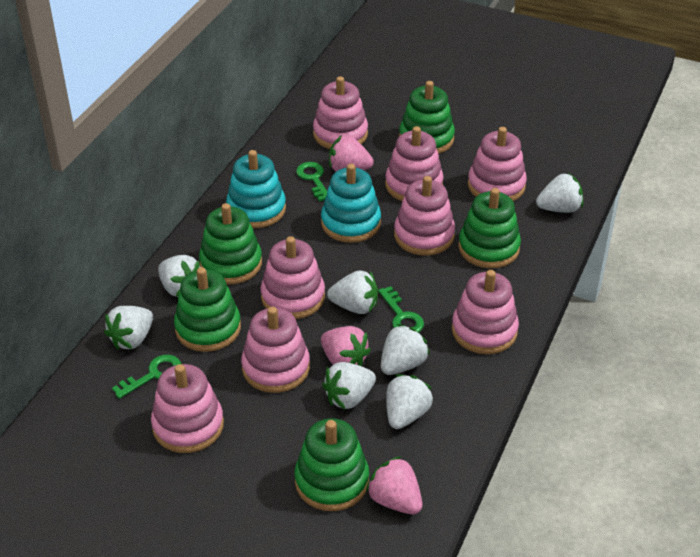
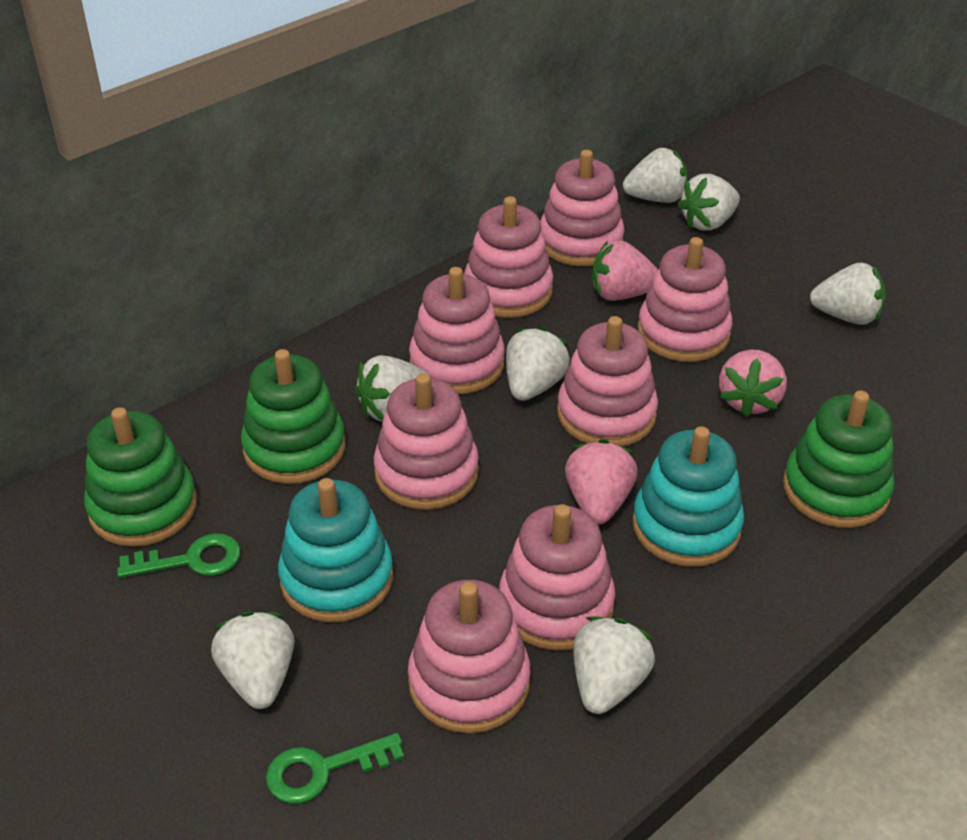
green key: 3 -> 2
green stacking toy: 5 -> 3

